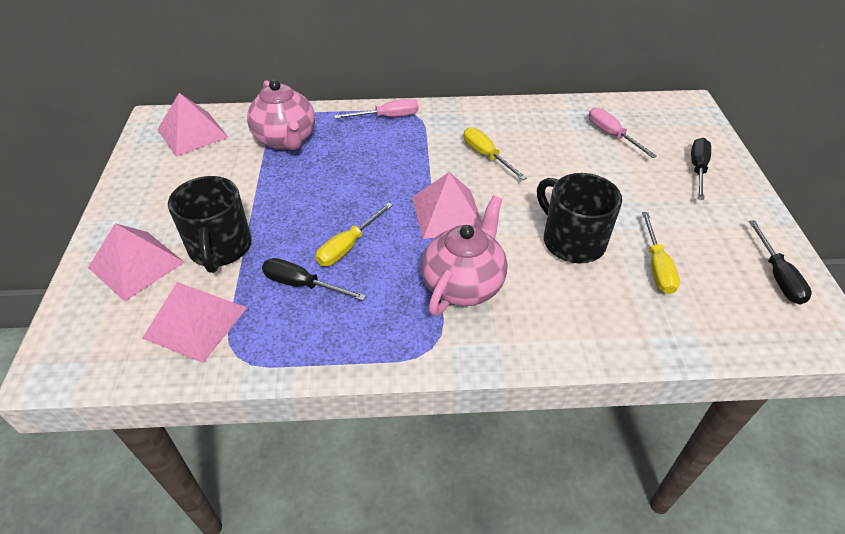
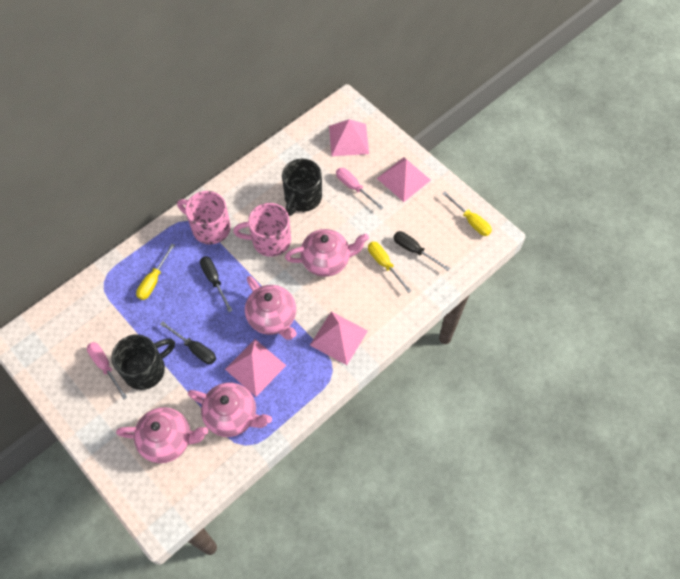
pink mug: 0 -> 2
pink teapot: 2 -> 4

